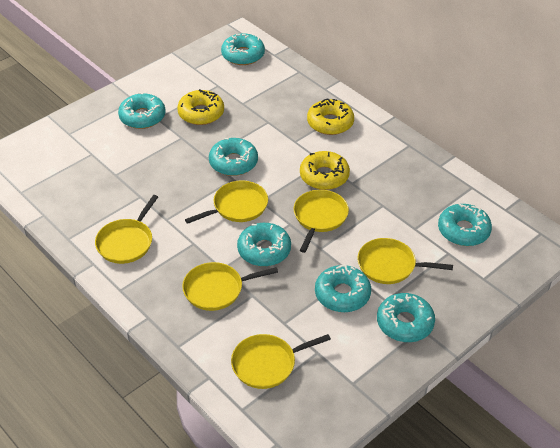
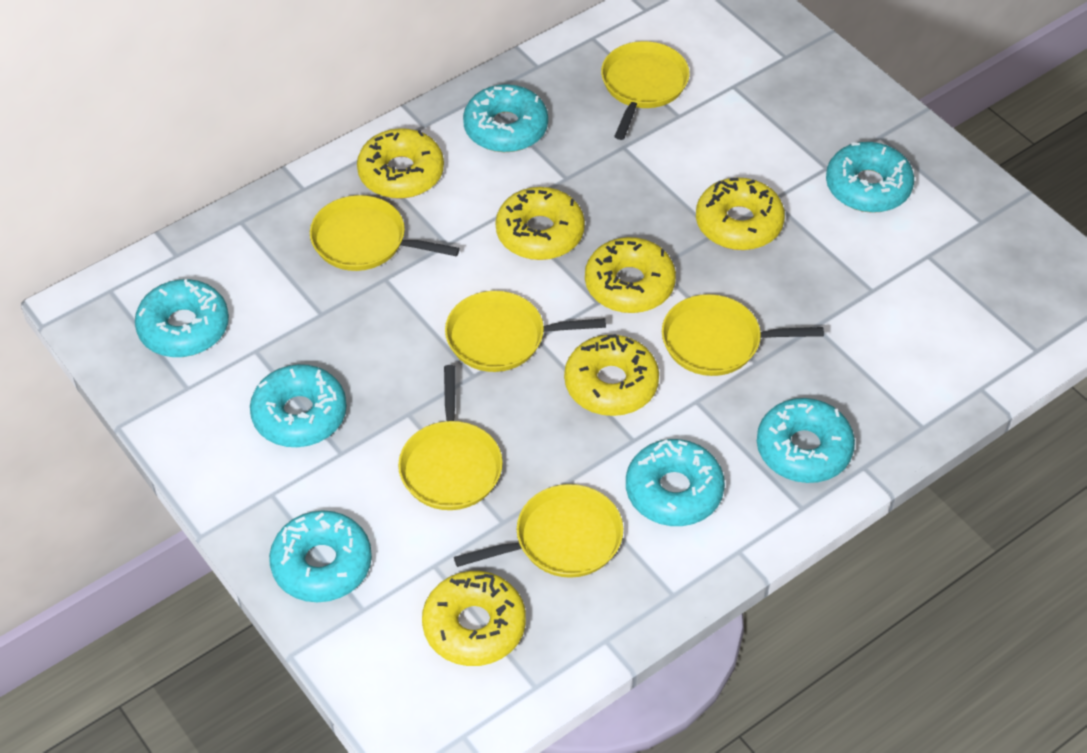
yellow donut: 3 -> 6

